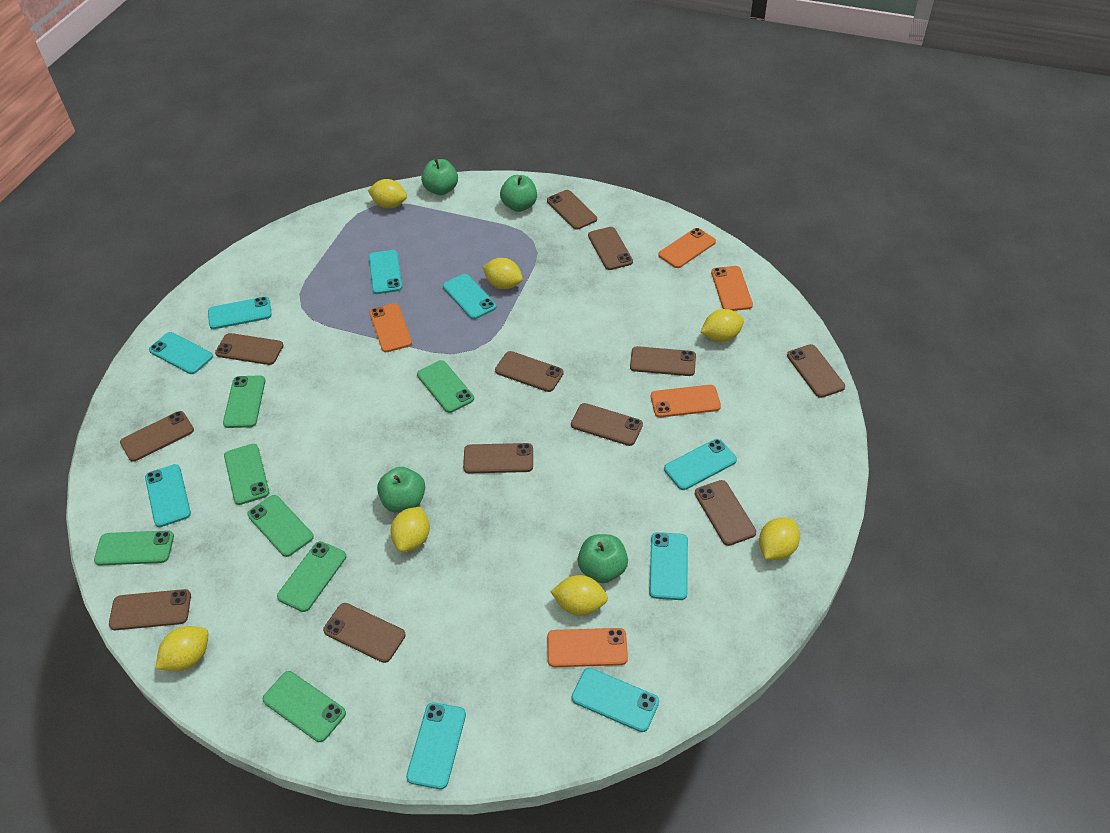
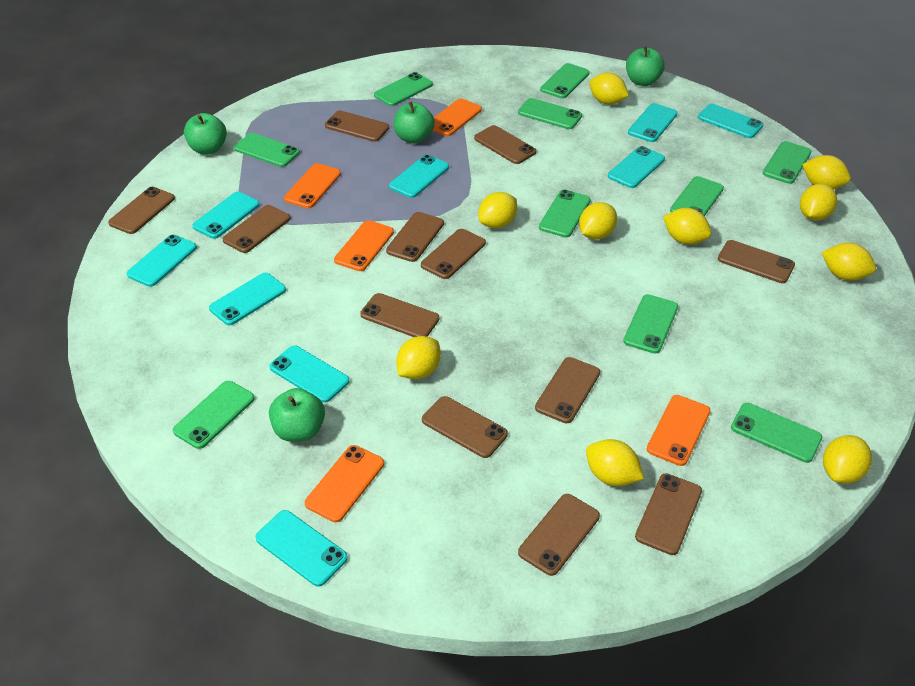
green phone: 7 -> 10
yellow lemon: 7 -> 10

